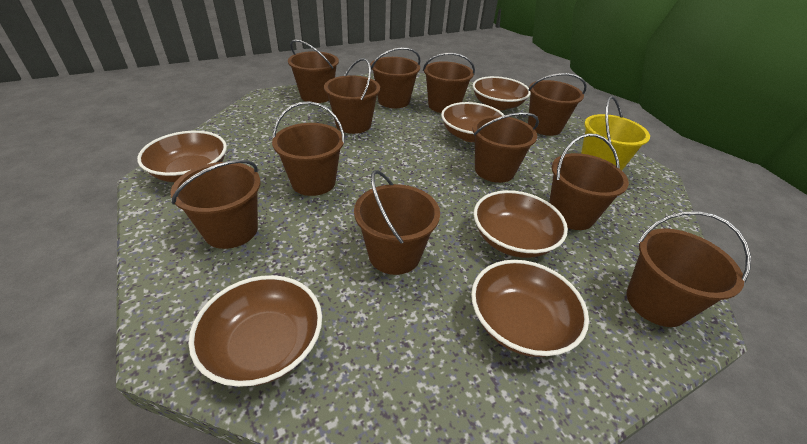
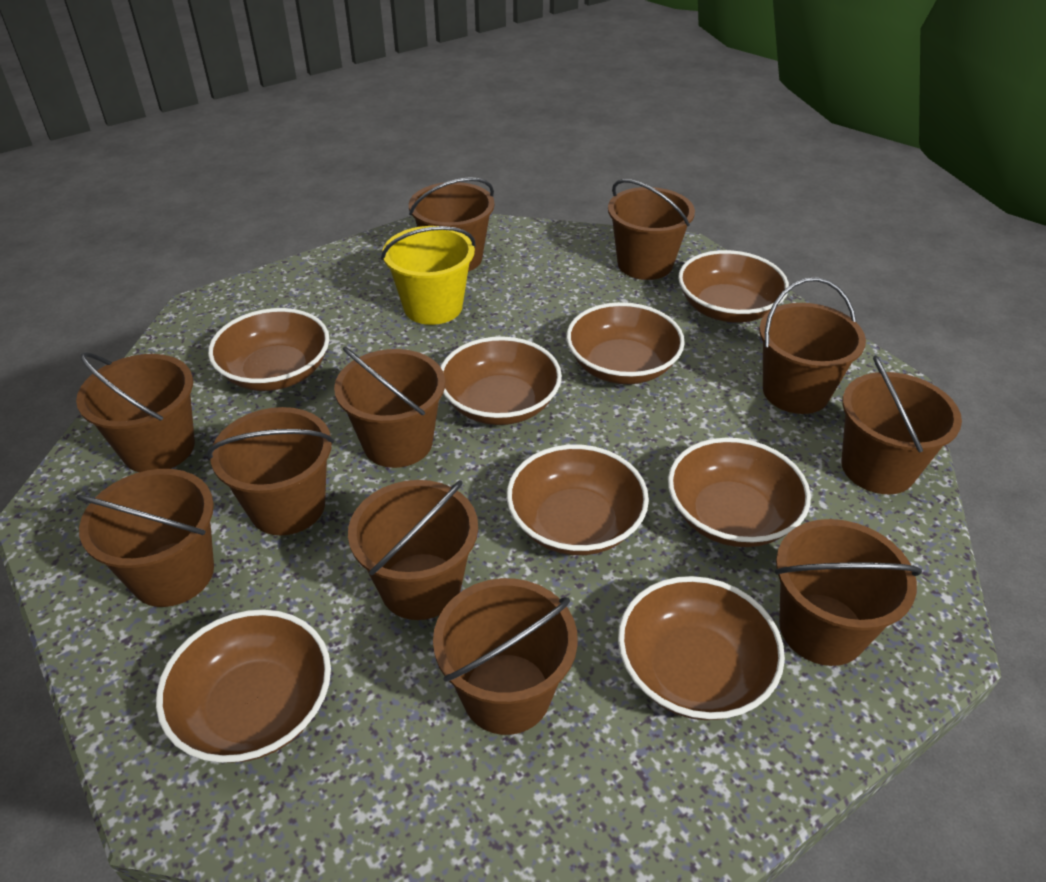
brown bowl: 6 -> 8

